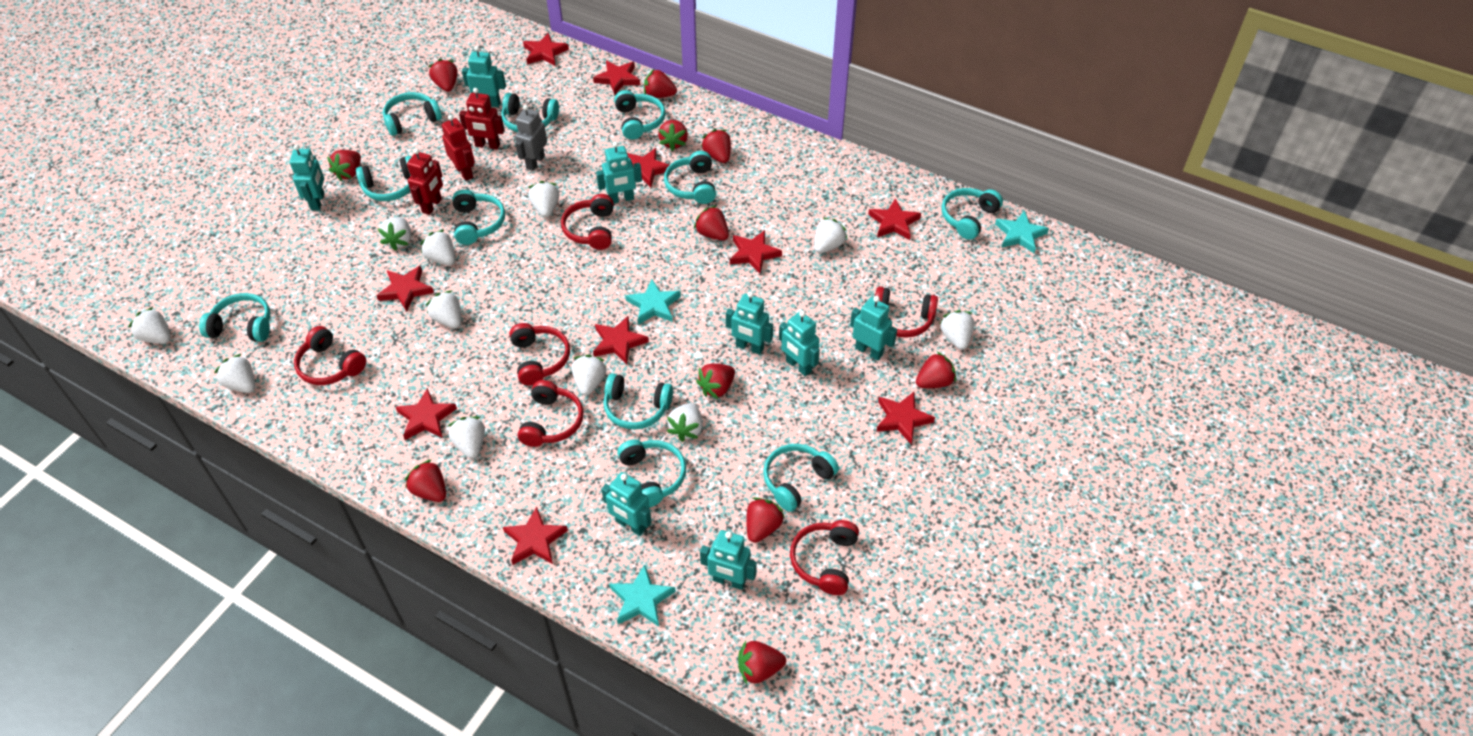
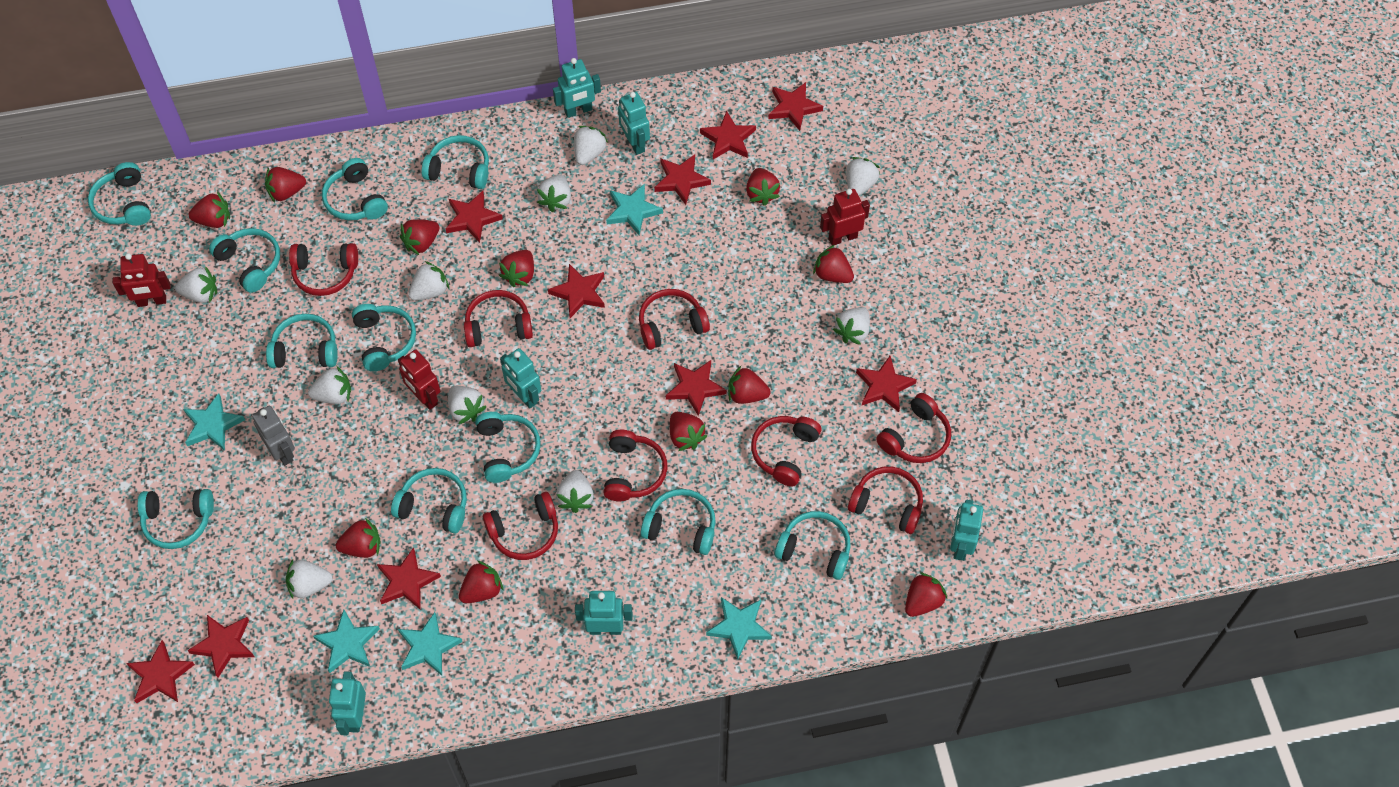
red headphones: 6 -> 8
turquoise robot: 8 -> 6
turquoise star: 3 -> 5
white strawberry: 11 -> 10

